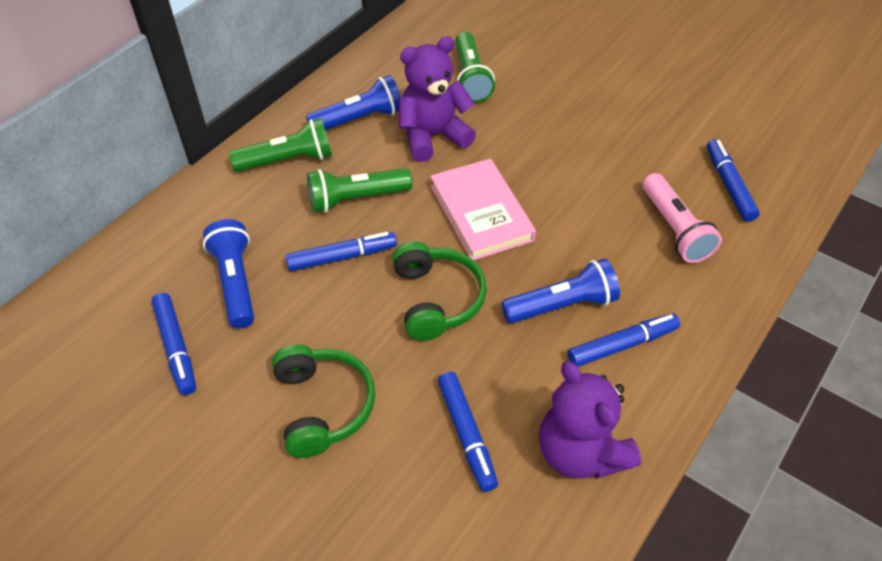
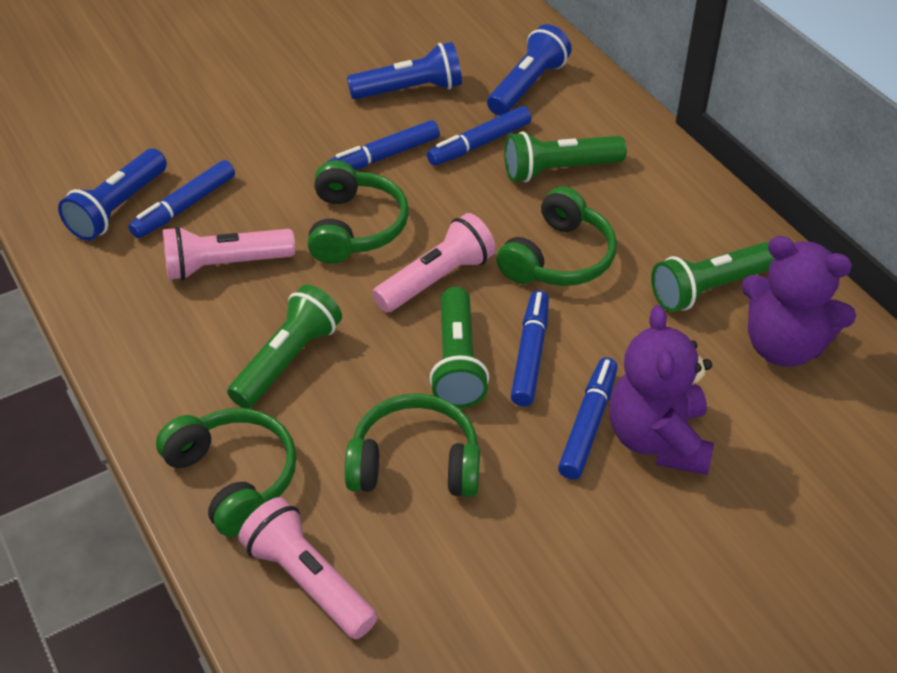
green flashlight: 3 -> 4
green headphones: 2 -> 4
pink book: 1 -> 0
pink flashlight: 1 -> 3

